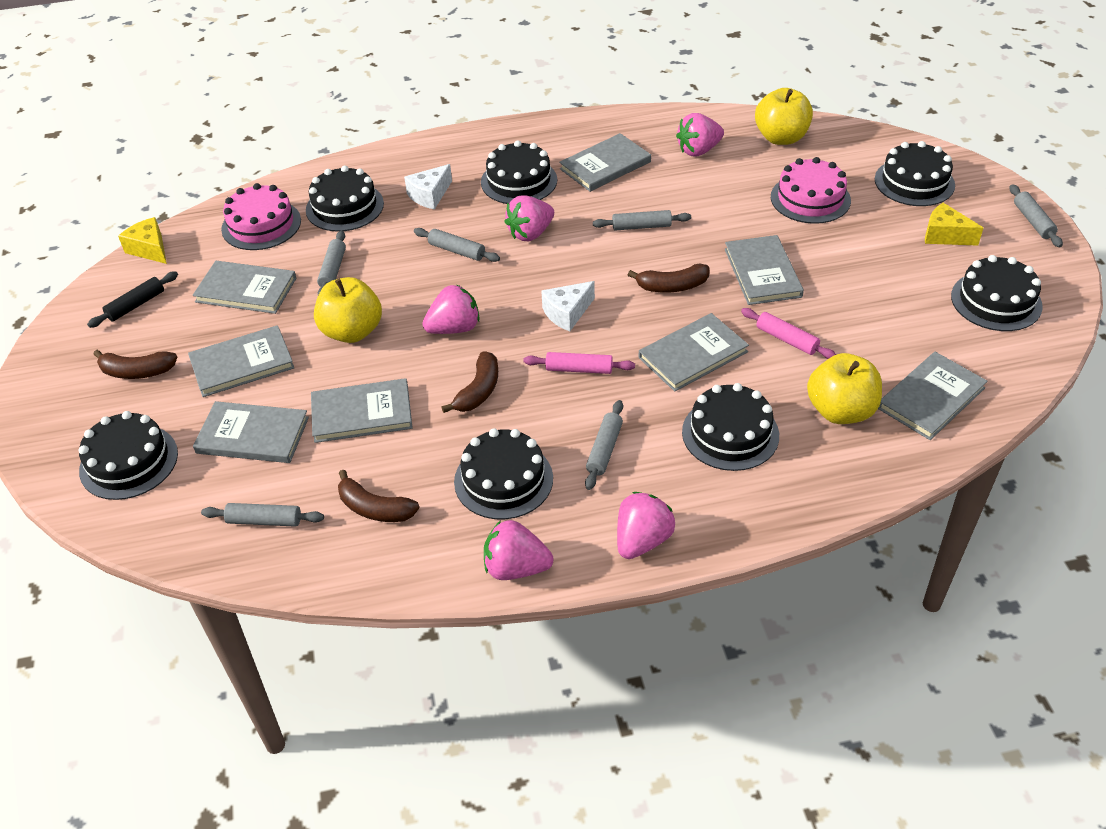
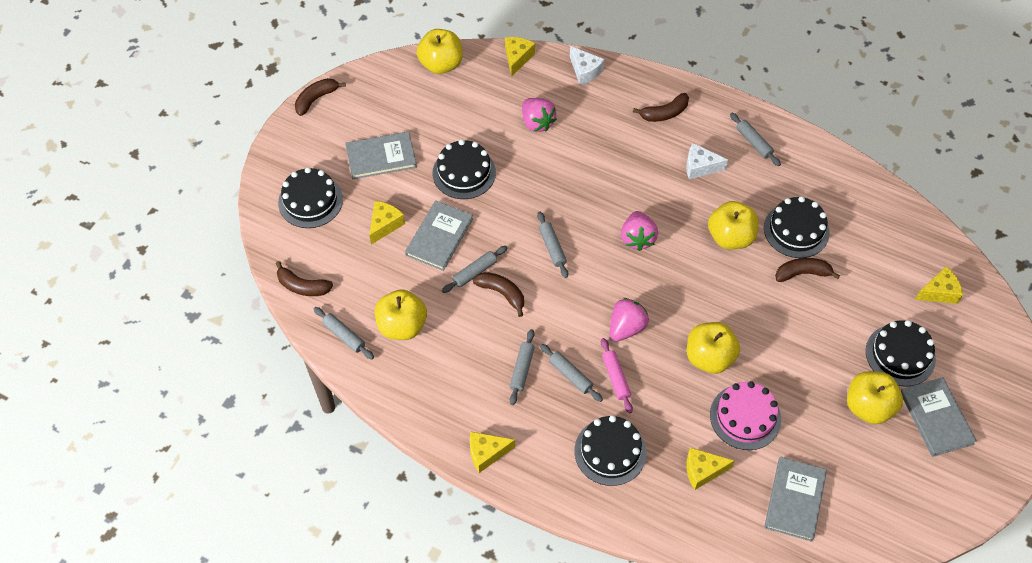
black cake: 7 -> 5
black rolling pin: 1 -> 0
brown banana: 4 -> 5
grey book: 8 -> 4
pink cake: 2 -> 1
pink rolling pin: 2 -> 1
pink strawberry: 5 -> 3
yellow apple: 3 -> 5
yellow cheese: 2 -> 5

